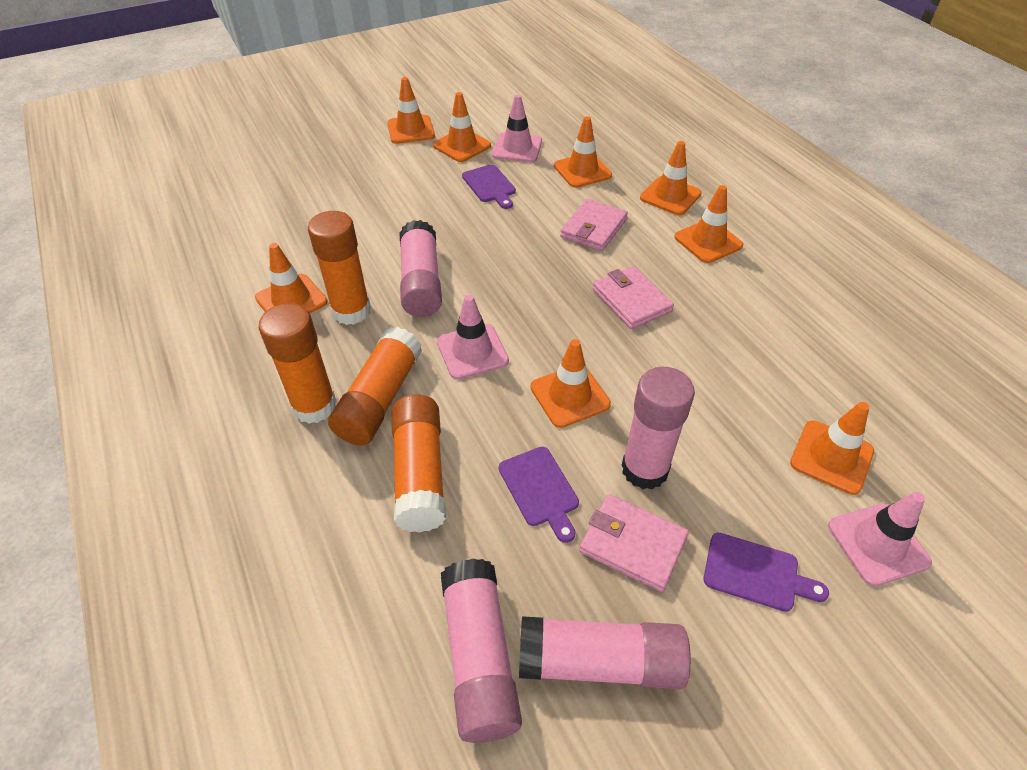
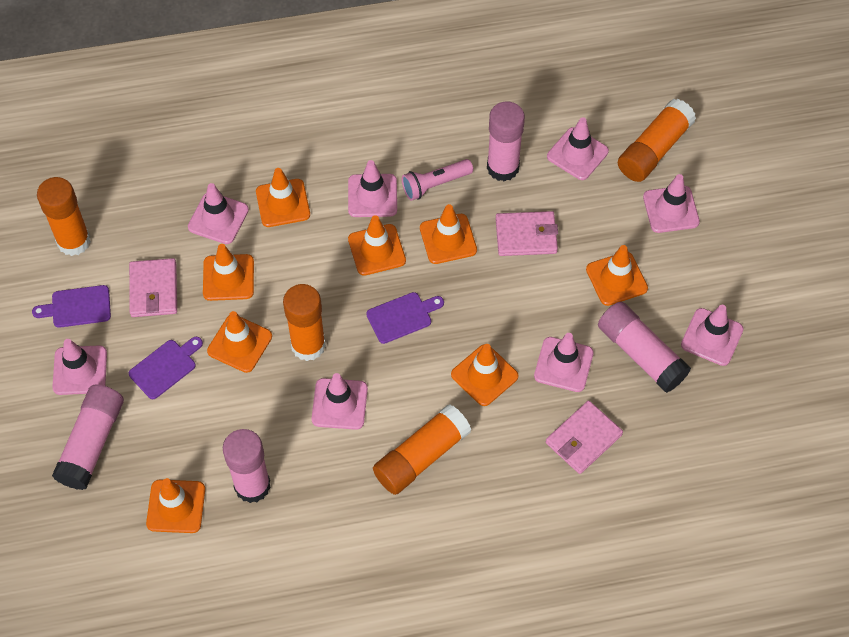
pink flashlight: 0 -> 1
pink traffic cone: 3 -> 8

